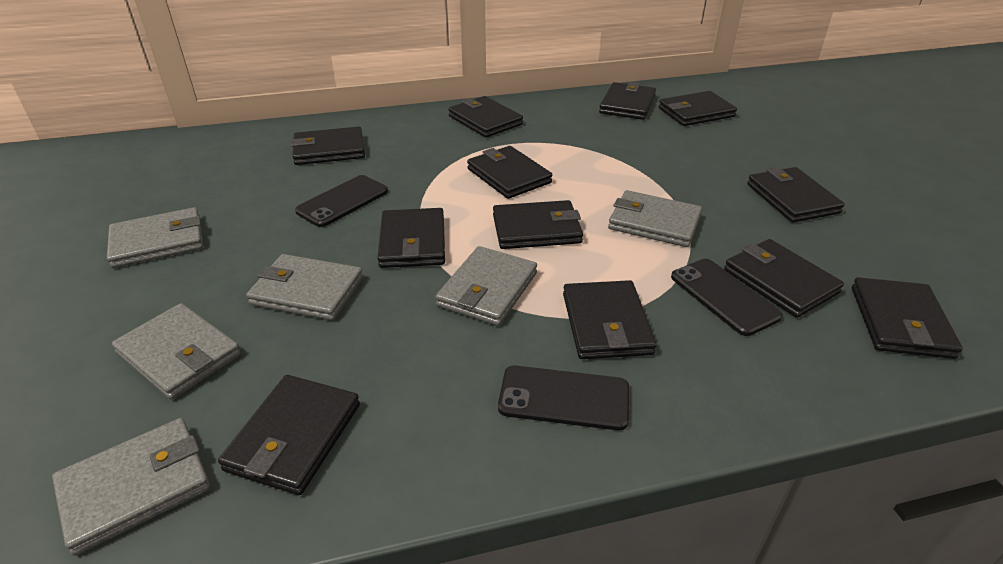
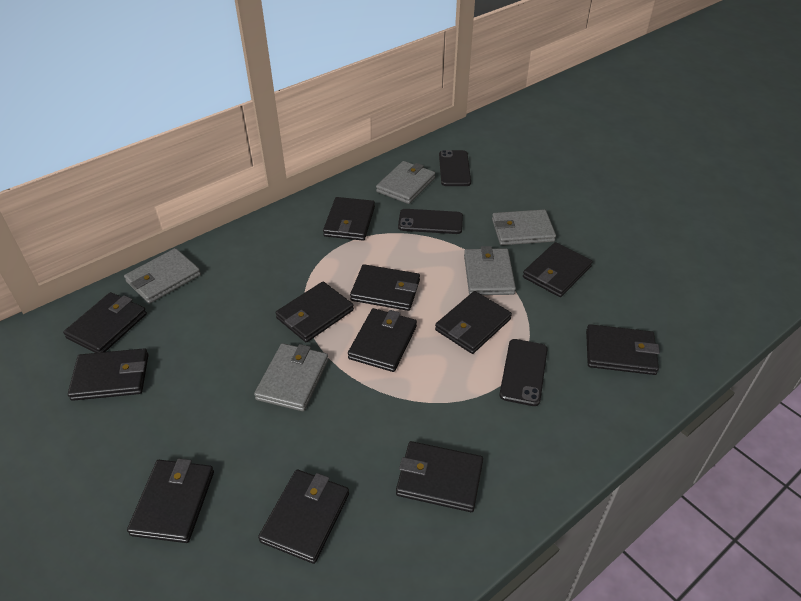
grey wallet: 6 -> 5

